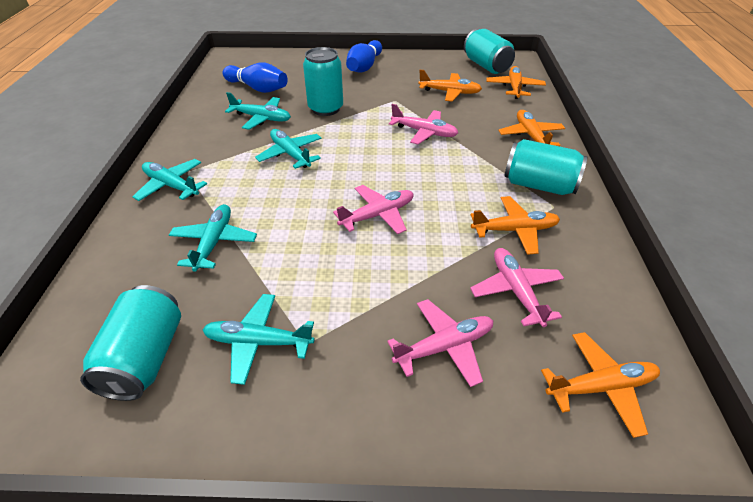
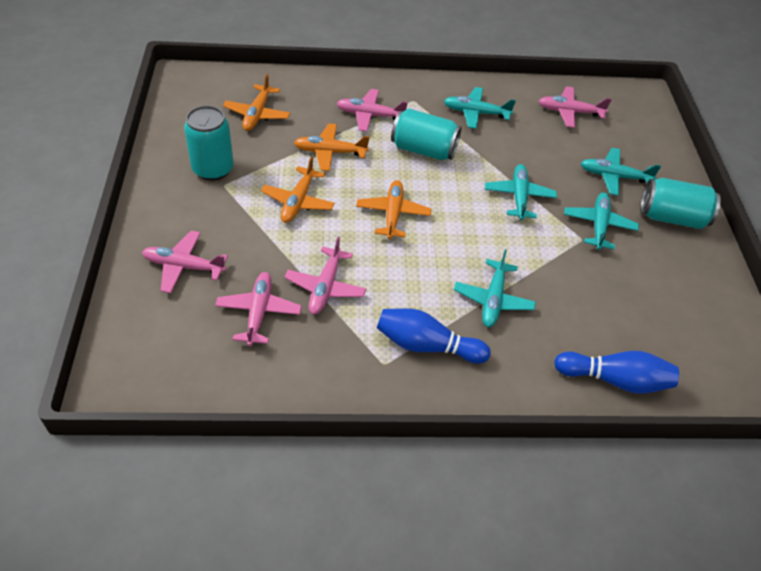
orange plane: 5 -> 4
pink plane: 4 -> 5
turquoise can: 4 -> 3

